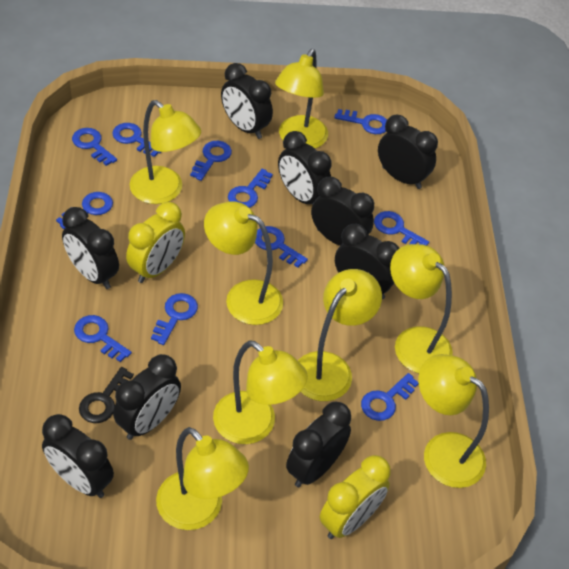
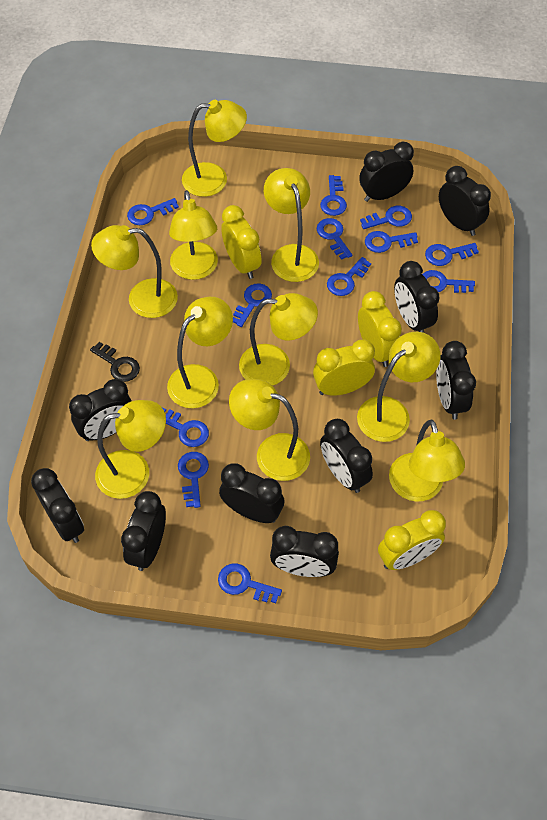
black clock: 9 -> 10
blue key: 11 -> 12
yellow clock: 2 -> 4
yellow lamp: 8 -> 10

